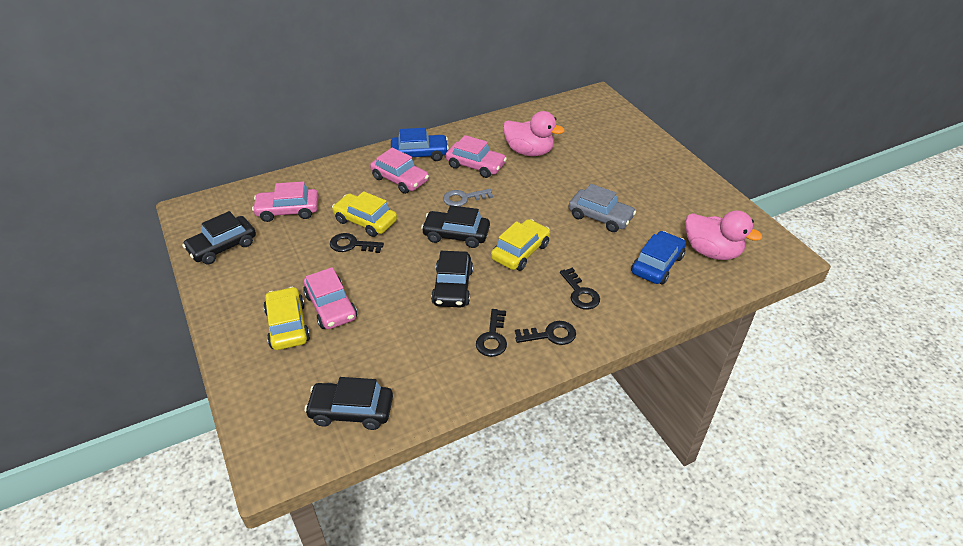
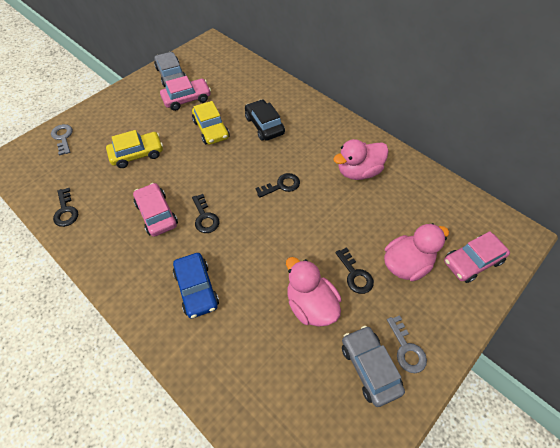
black car: 4 -> 1
blue car: 2 -> 1
grey car: 1 -> 2
grey key: 1 -> 2
pink car: 4 -> 3
pink duck: 2 -> 3
yellow car: 3 -> 2

